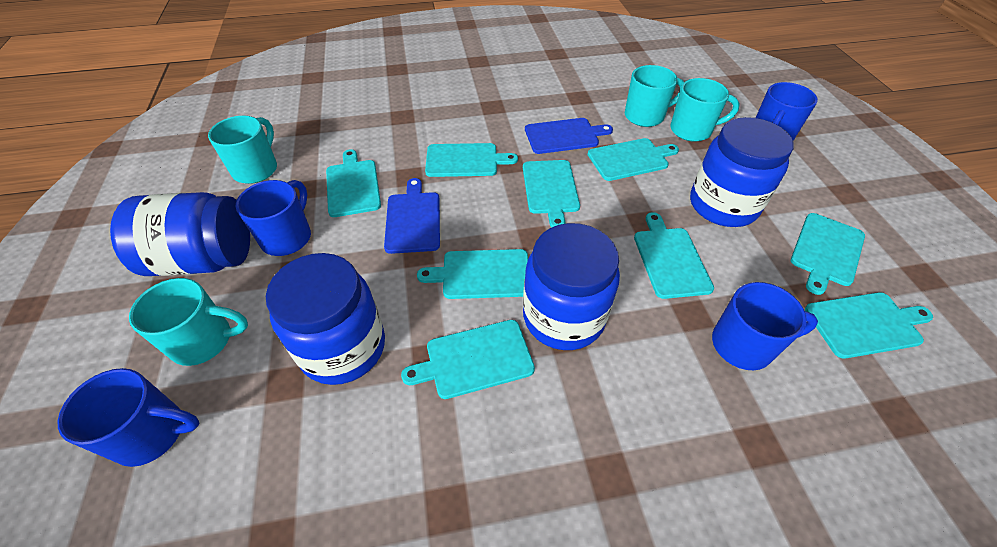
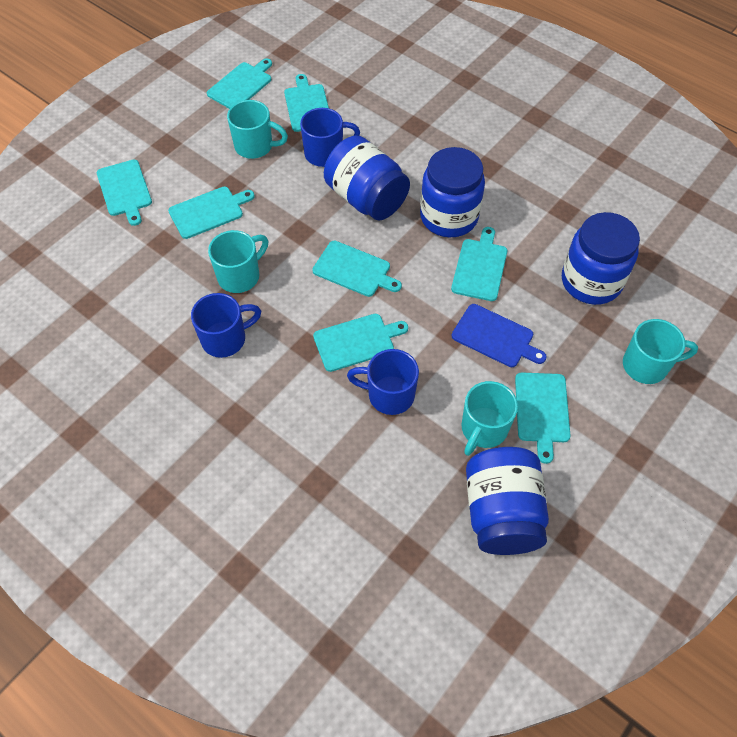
blue cutting board: 2 -> 1
blue mug: 4 -> 3
turquoise cutting board: 9 -> 8

